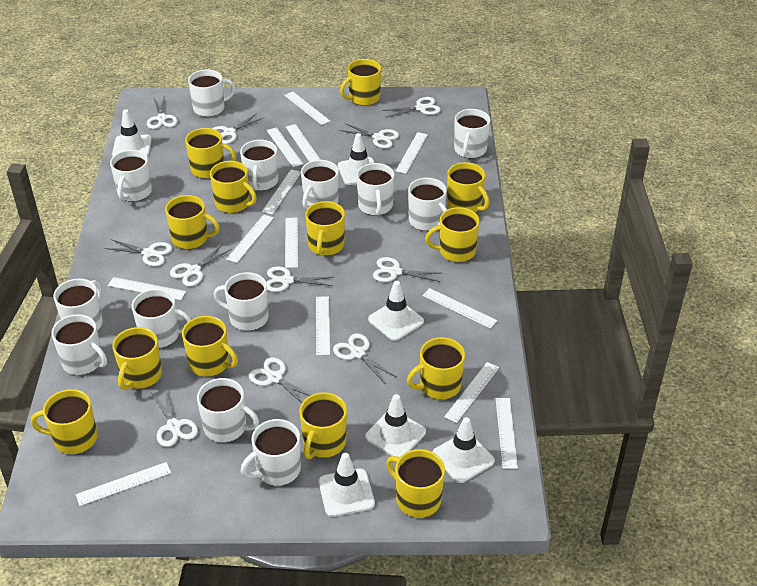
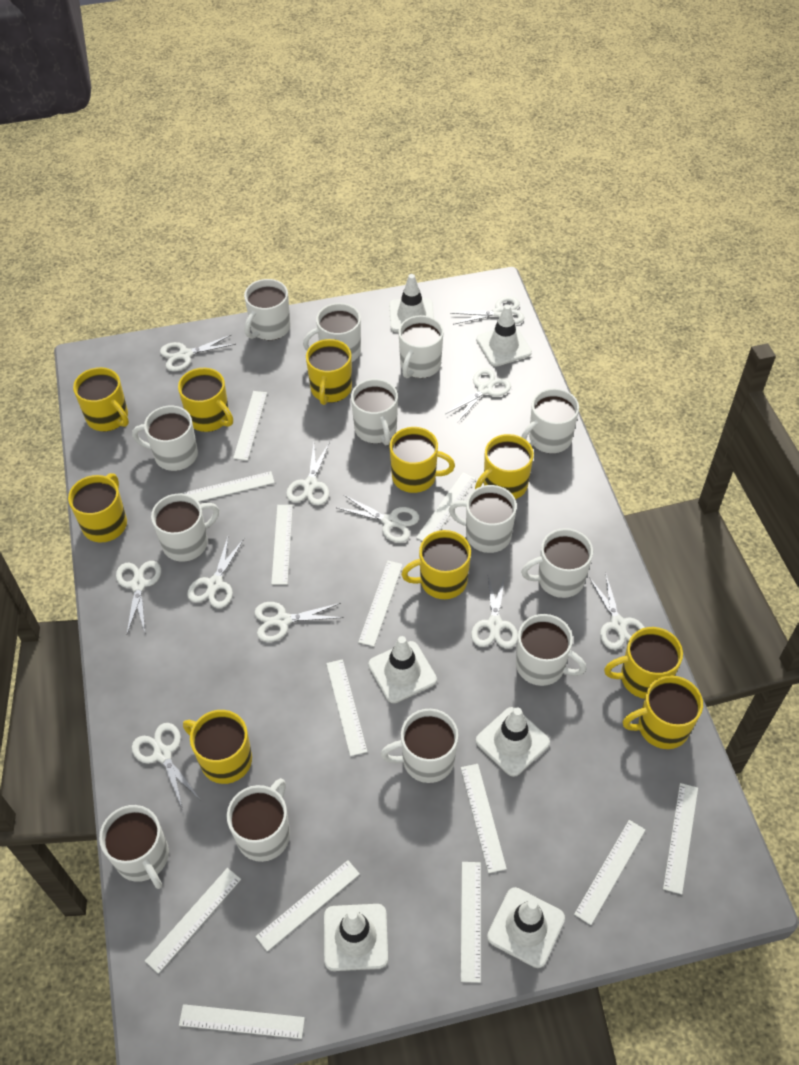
yellow mug: 13 -> 10

